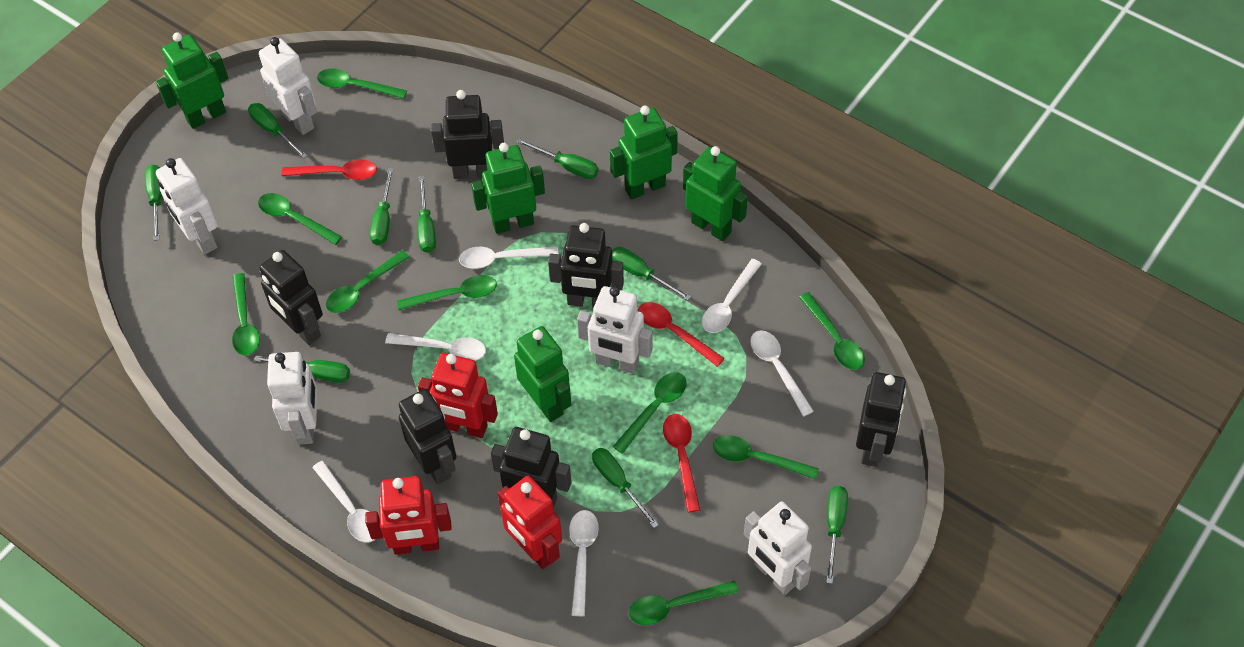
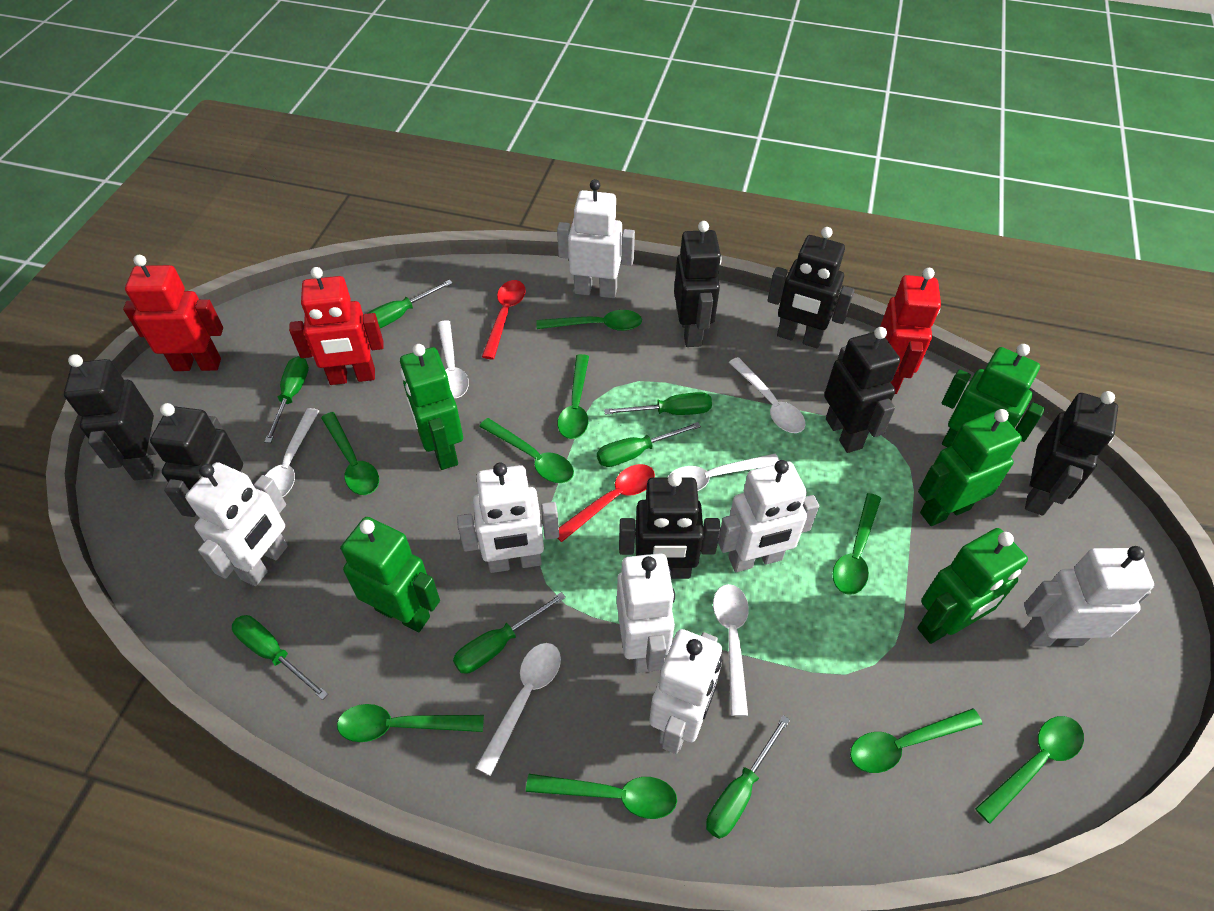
black robot: 6 -> 7
green screwdriver: 9 -> 7
red spoon: 3 -> 2
white robot: 5 -> 7

